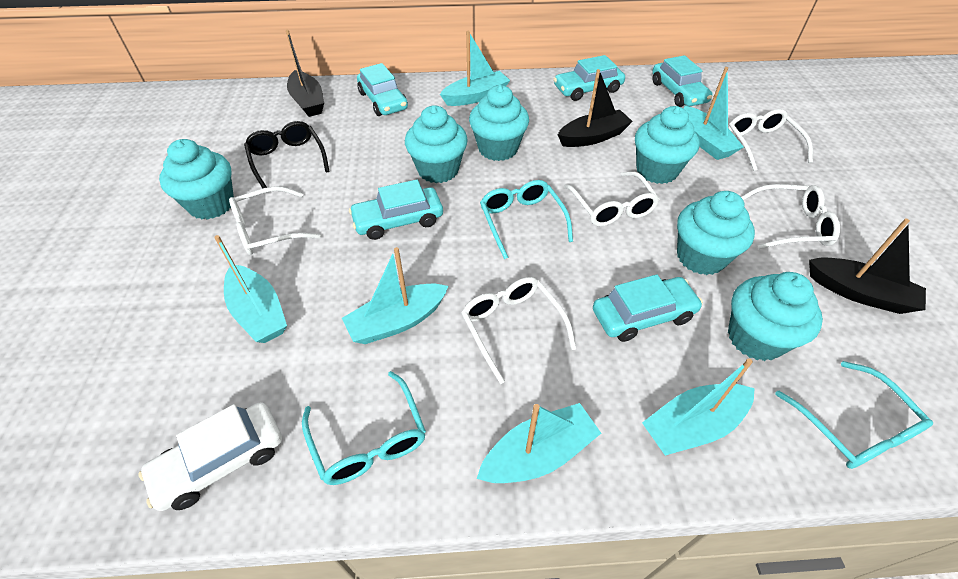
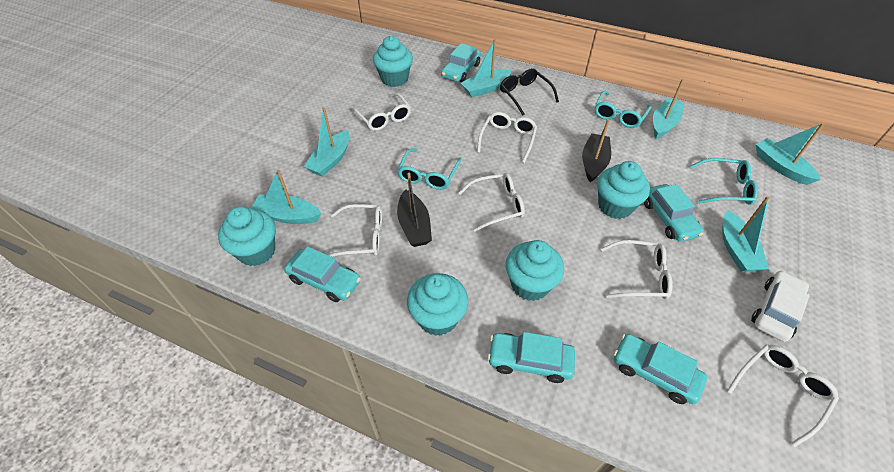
black boat: 3 -> 2
turquoise cupcake: 6 -> 5
white glasses: 5 -> 6

